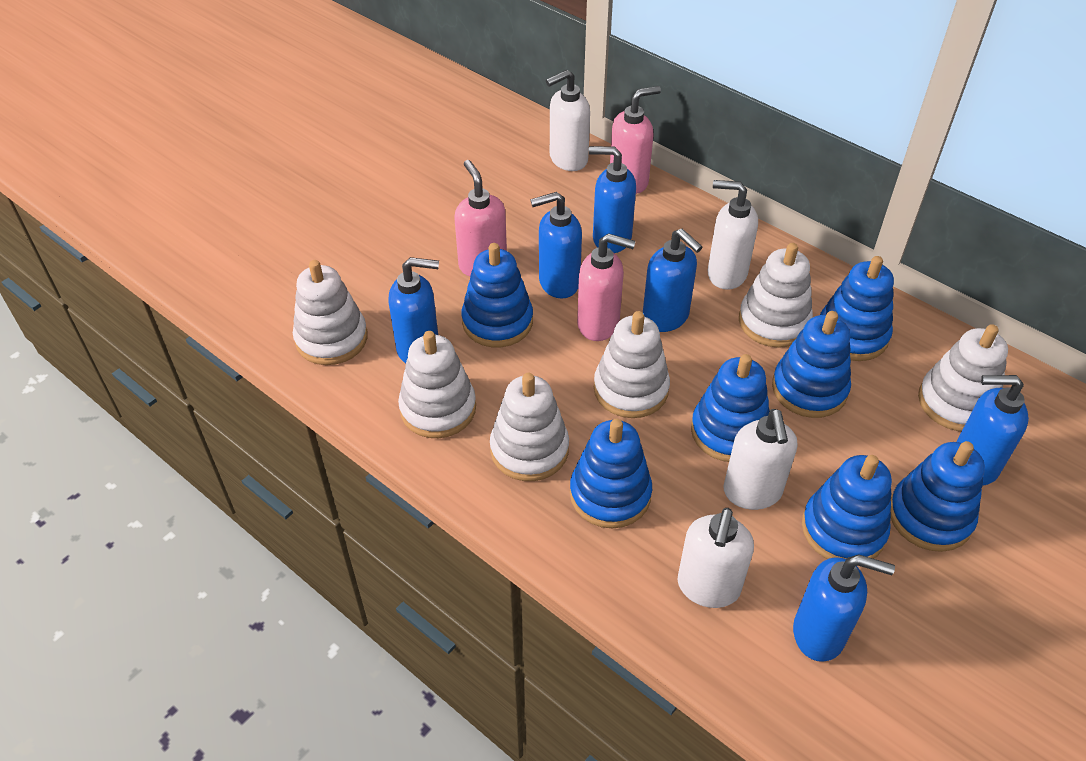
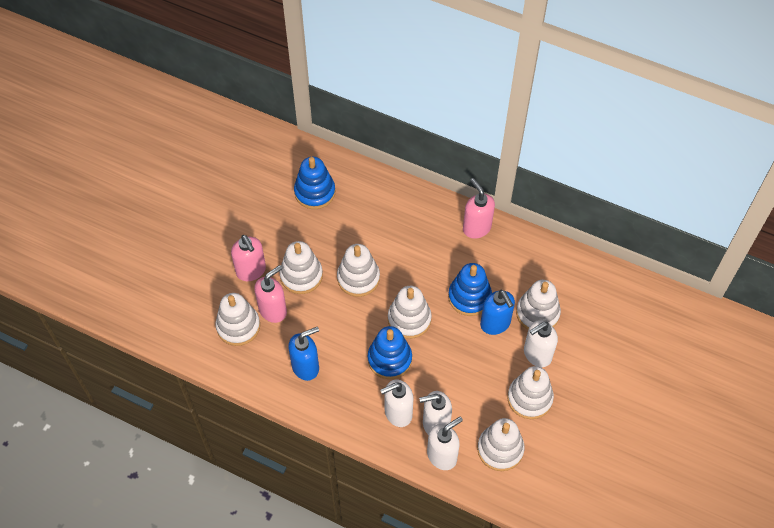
blue soap dispenser: 6 -> 2
blue stacking toy: 7 -> 3
white stacking toy: 6 -> 7

